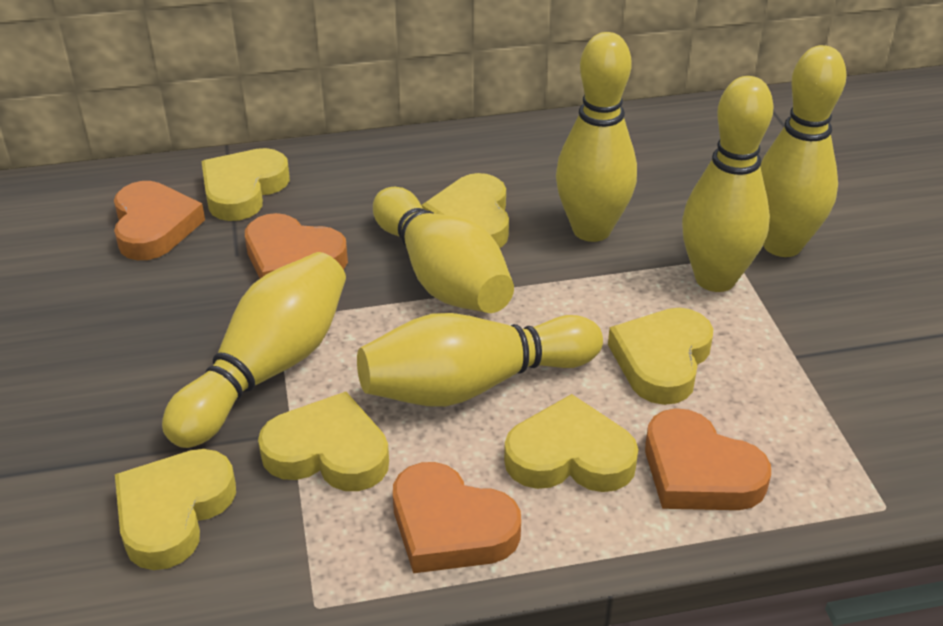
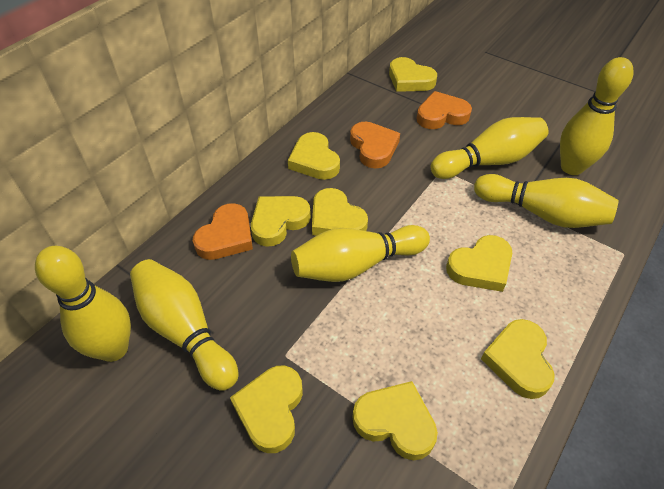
orange heart: 4 -> 3
yellow heart: 6 -> 8

